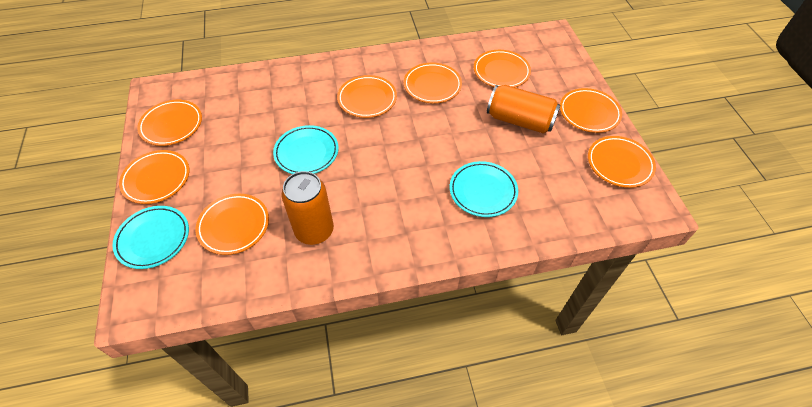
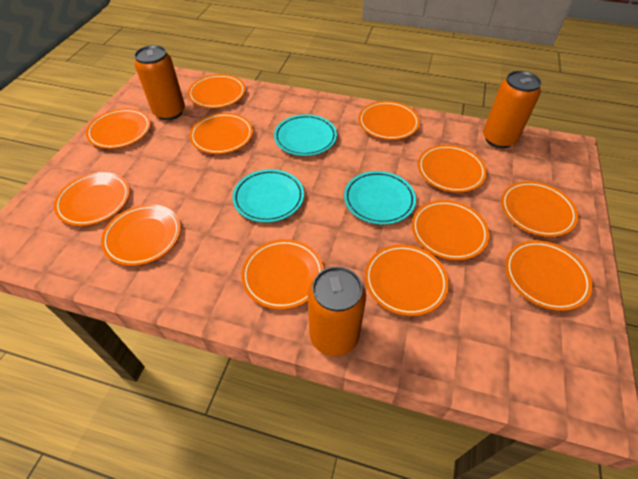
orange can: 2 -> 3
orange plate: 8 -> 12

